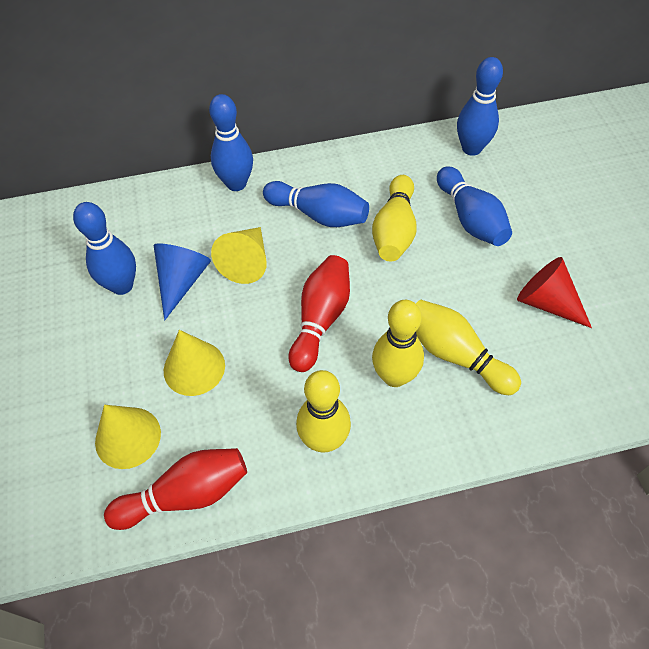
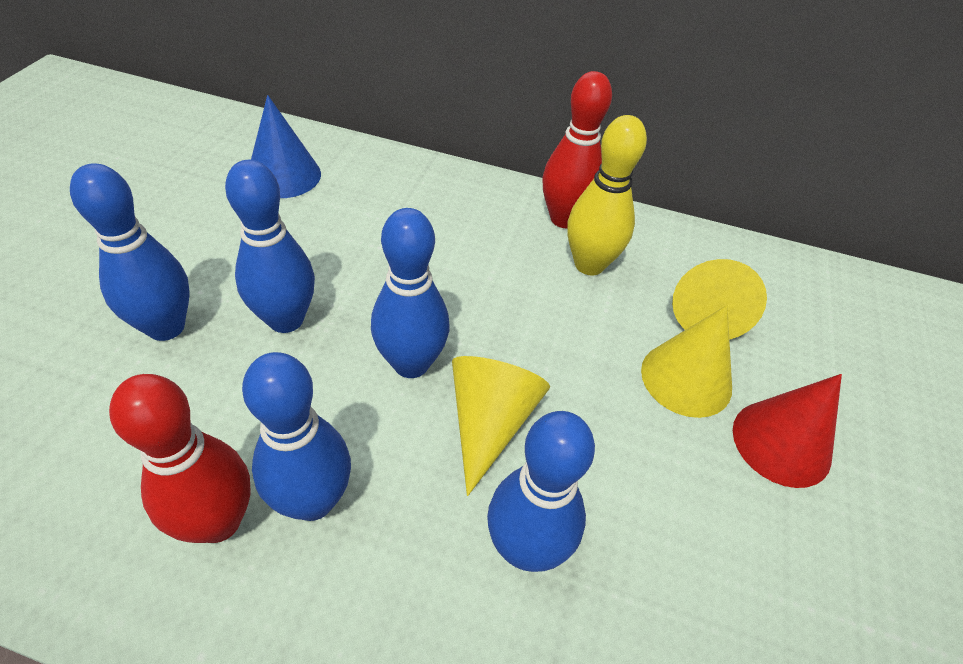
yellow bowling pin: 4 -> 1

